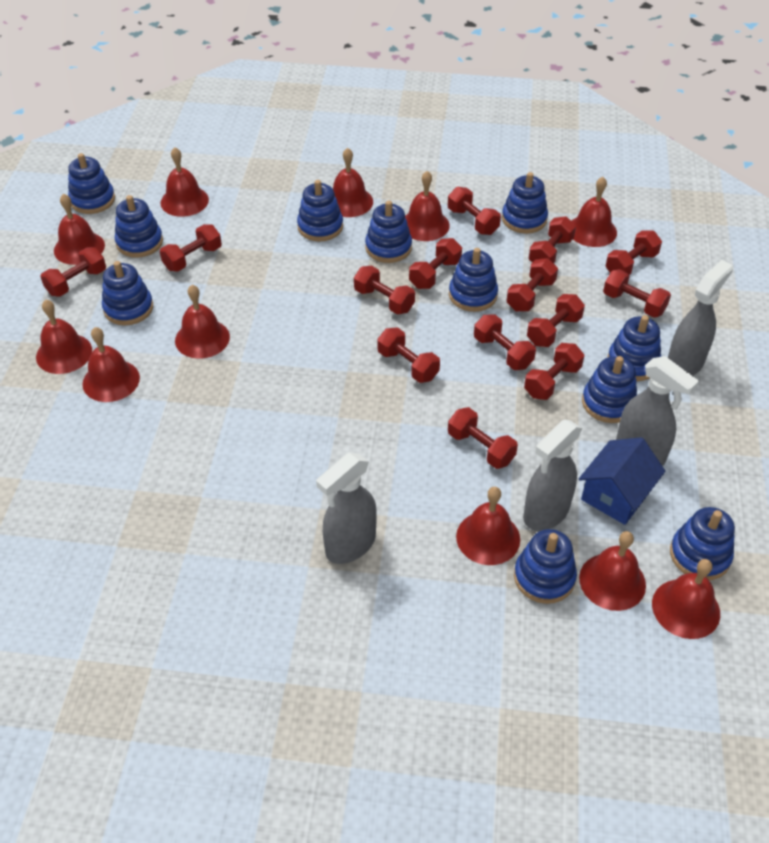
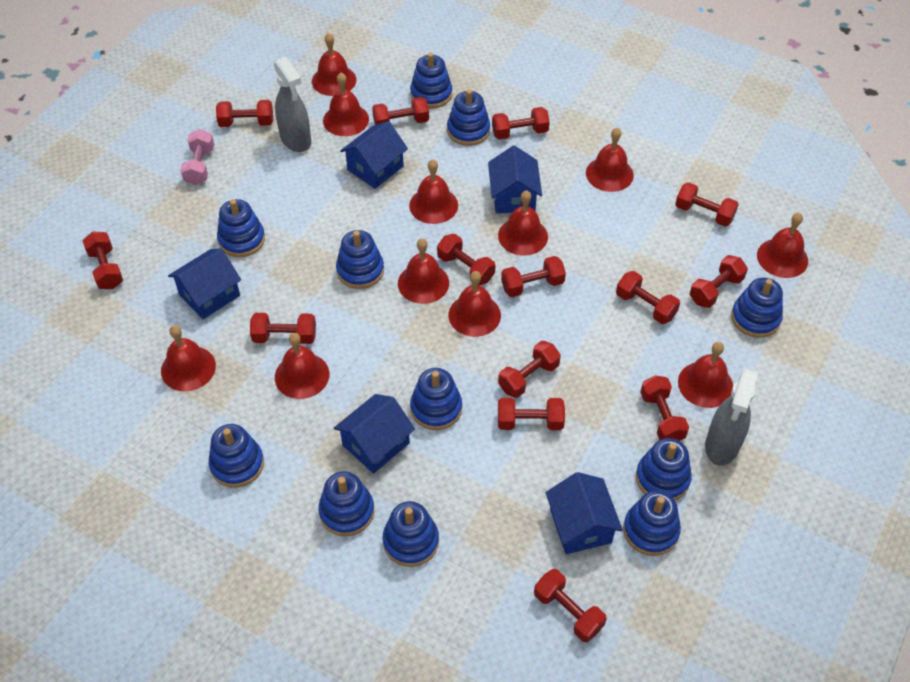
blue house: 1 -> 5
grey spray bottle: 4 -> 2
pink dumbbell: 0 -> 1

